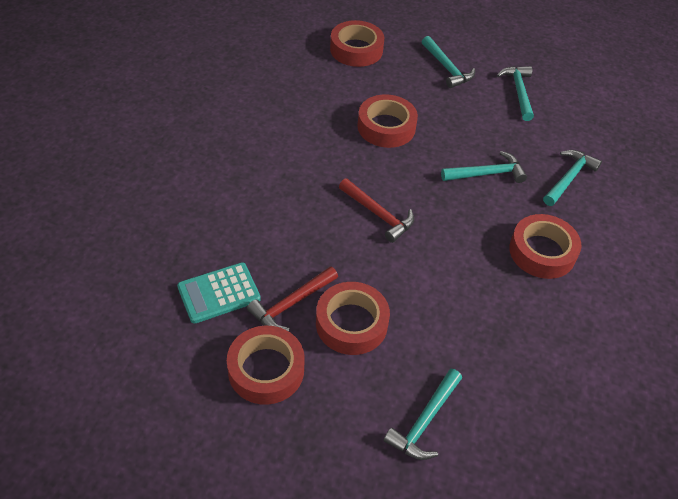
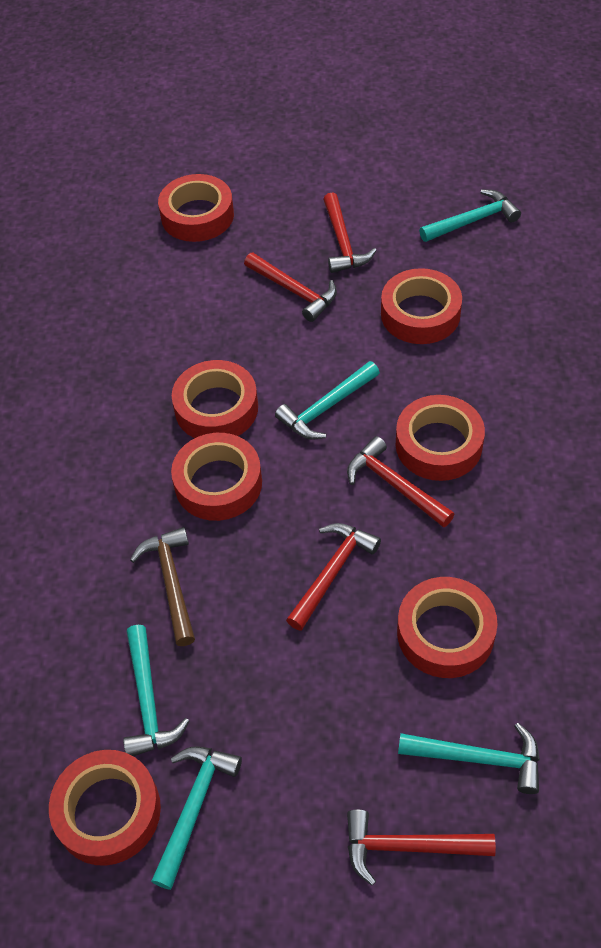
brown hammer: 0 -> 1
red hammer: 2 -> 5
red tape: 5 -> 7
turquoise calculator: 1 -> 0

